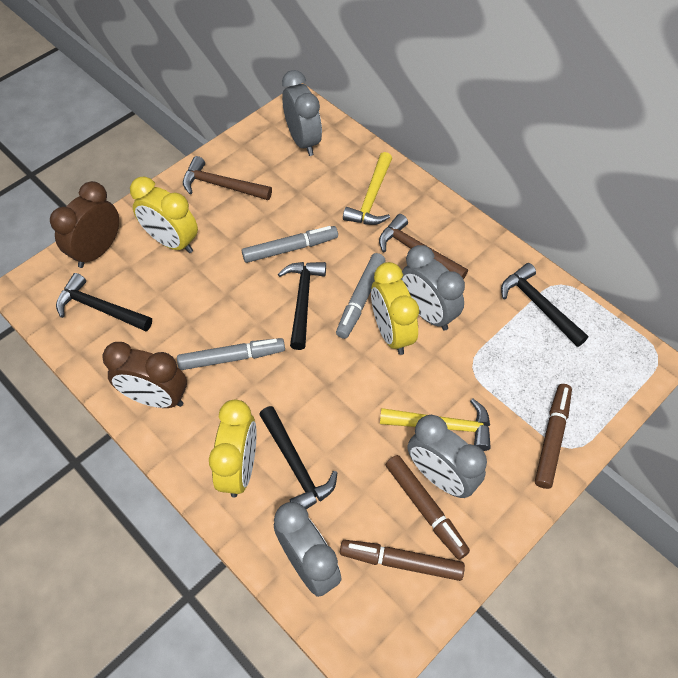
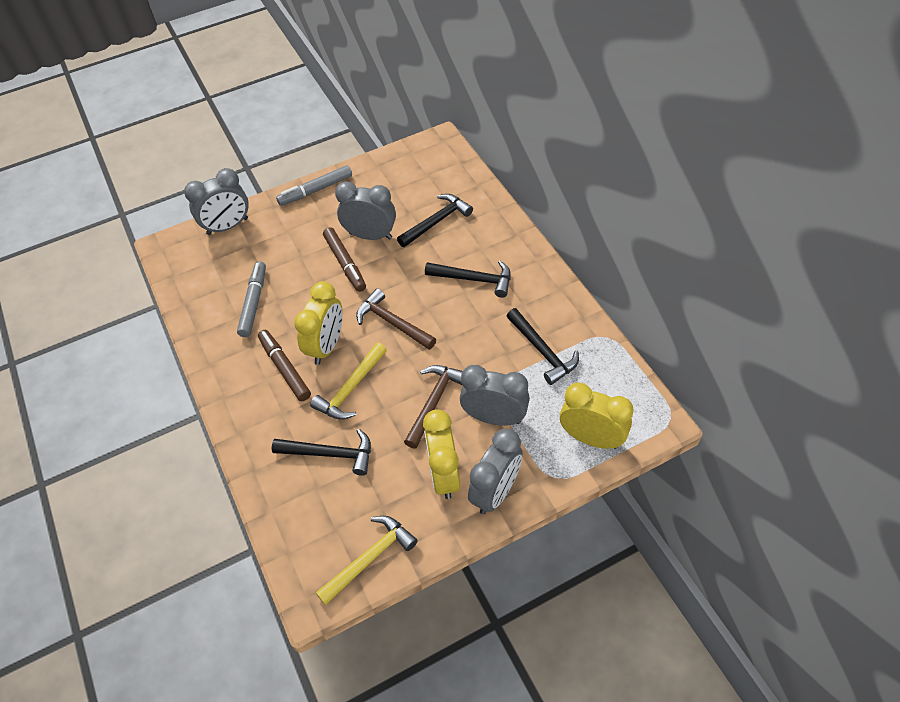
brown clock: 2 -> 0
brown marker: 3 -> 2
grey marker: 3 -> 2

